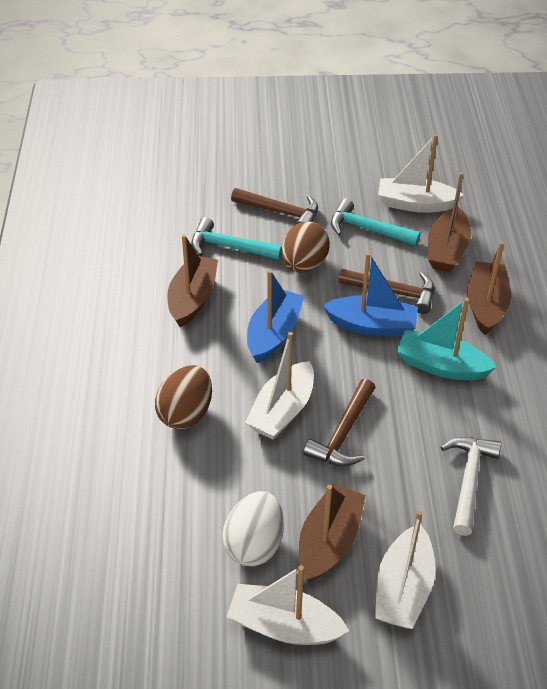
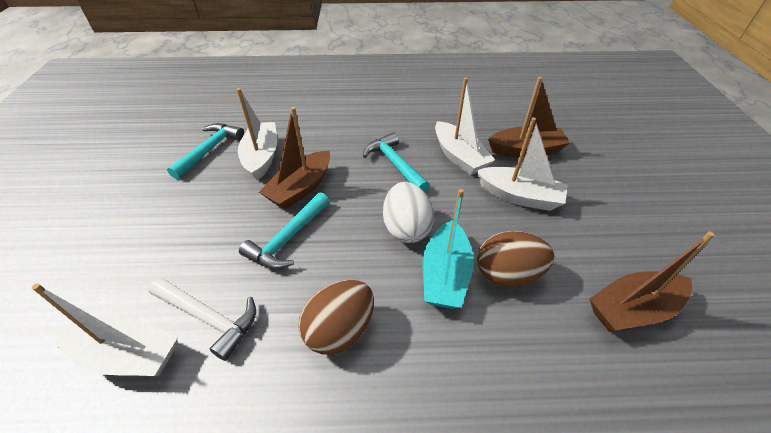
blue boat: 2 -> 0
brown boat: 4 -> 3
brown hammer: 3 -> 0
turquoise hammer: 2 -> 3

